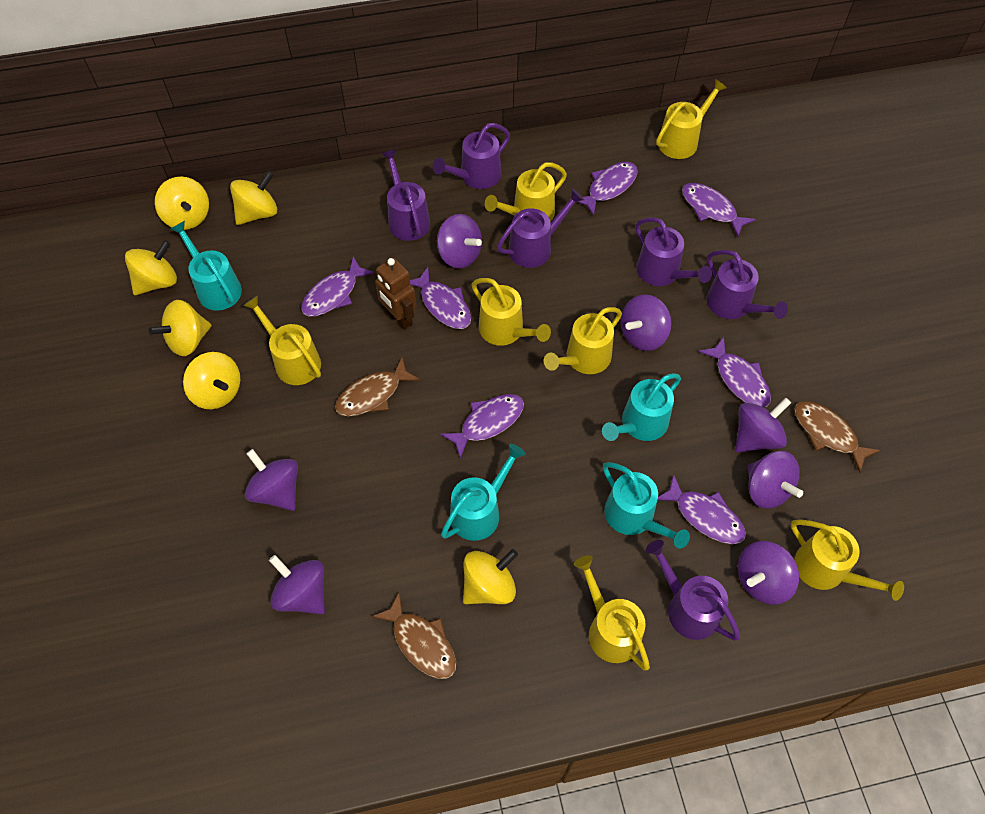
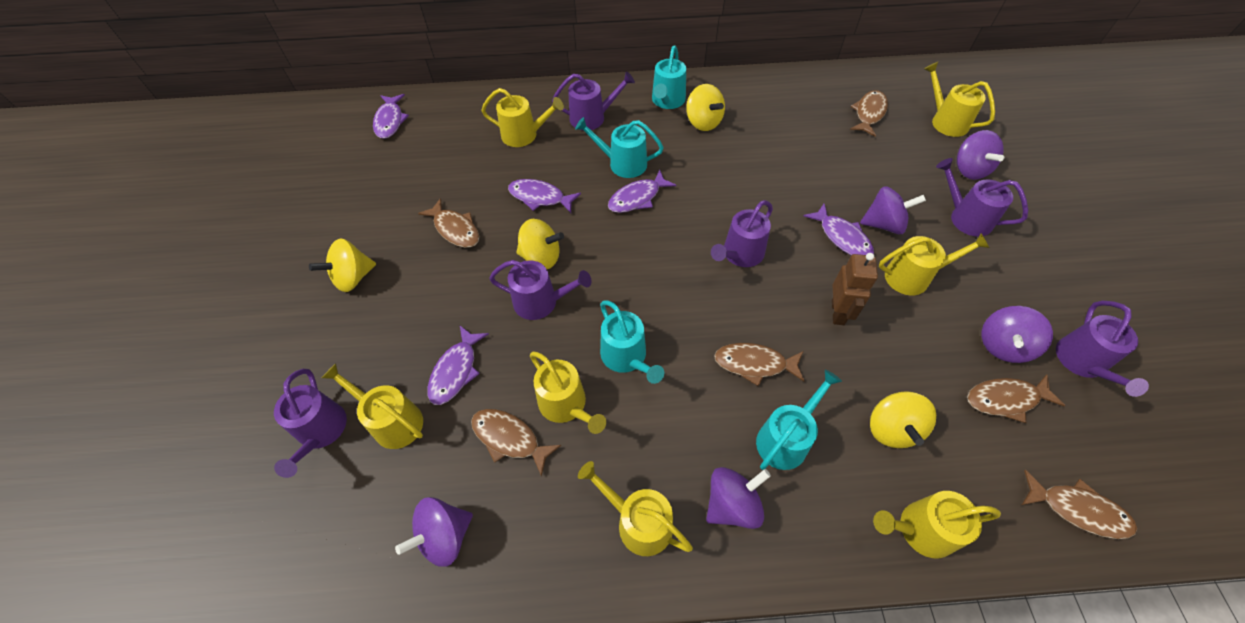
brown fish: 3 -> 6
purple fish: 7 -> 5
purple spinning top: 7 -> 5
yellow spinning top: 6 -> 4

